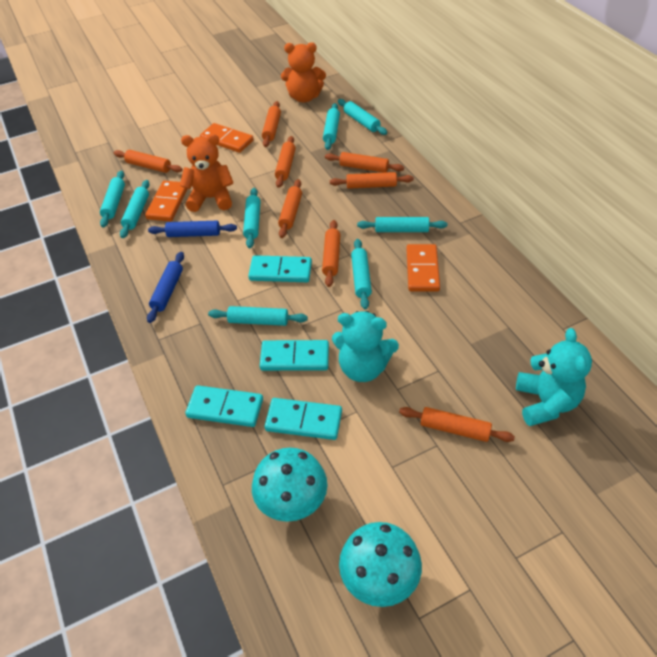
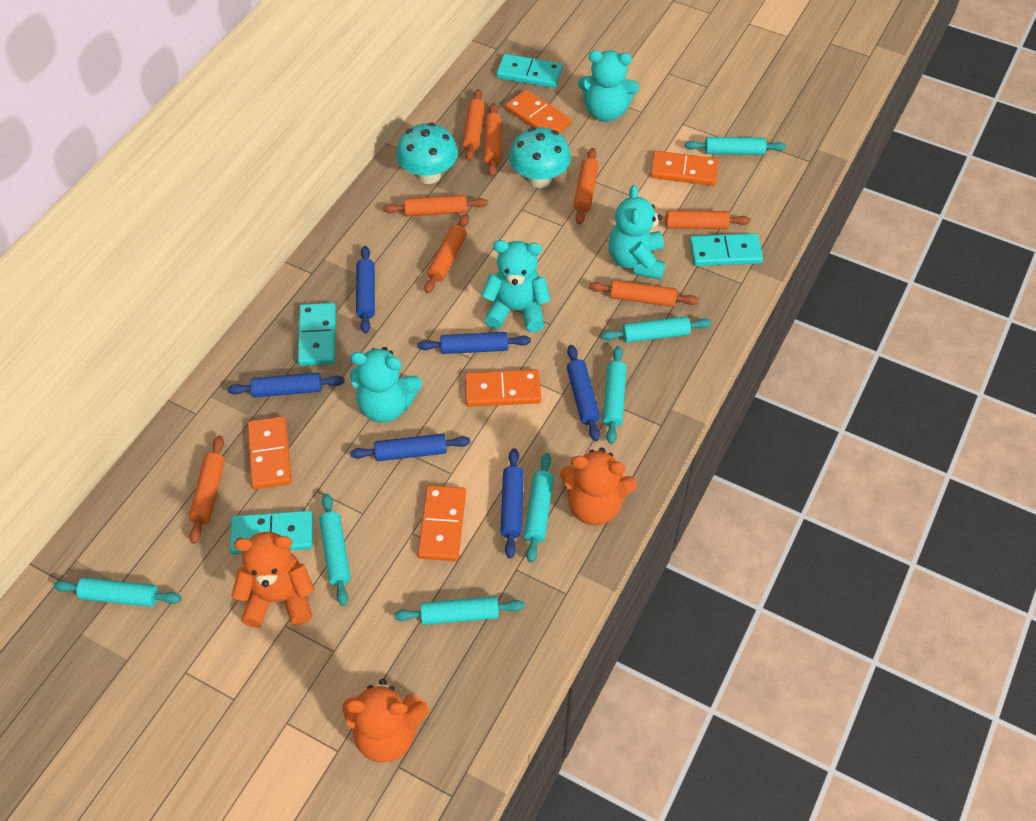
blue rolling pin: 2 -> 6
orange domino: 3 -> 5
orange teddy bear: 2 -> 3
turquoise rolling pin: 8 -> 7
turquoise teddy bear: 2 -> 4

